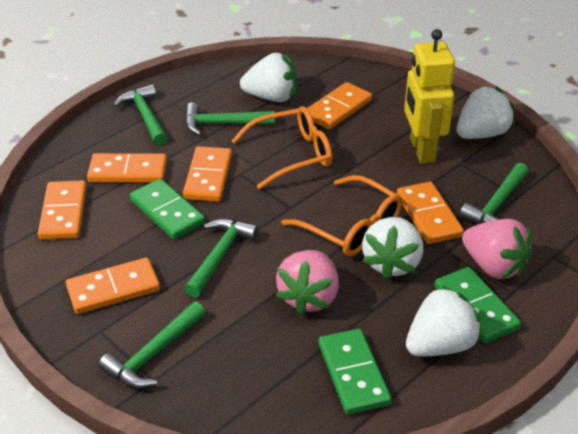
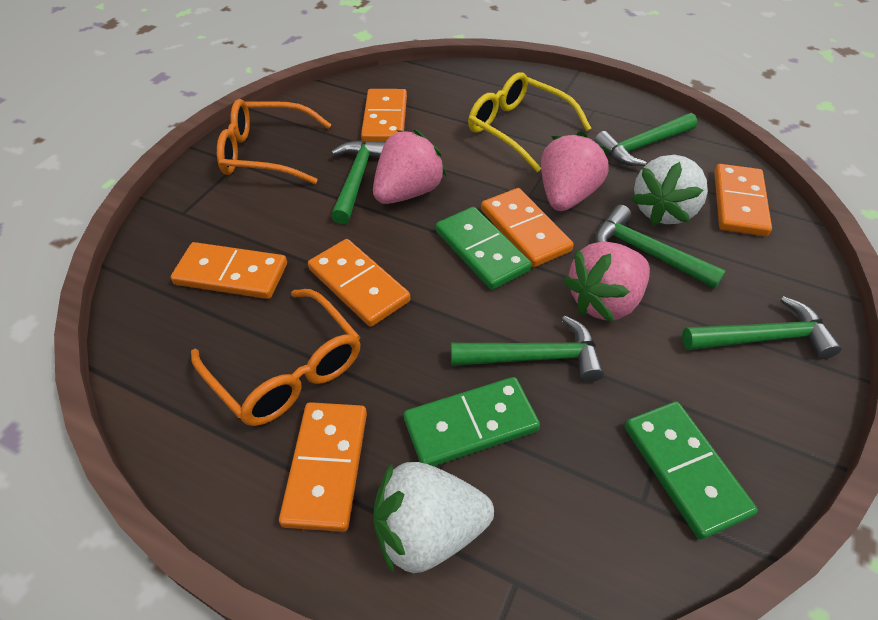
pink strawberry: 2 -> 3
white strawberry: 4 -> 2
yellow glasses: 0 -> 1
yellow robot: 1 -> 0

